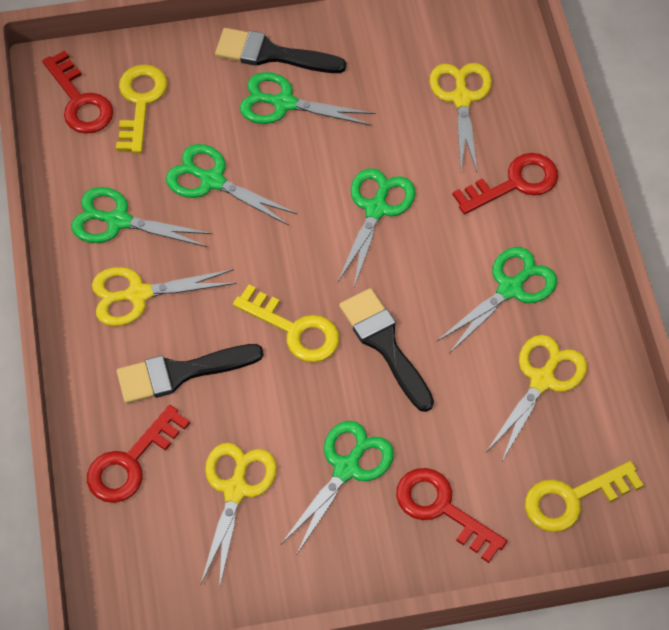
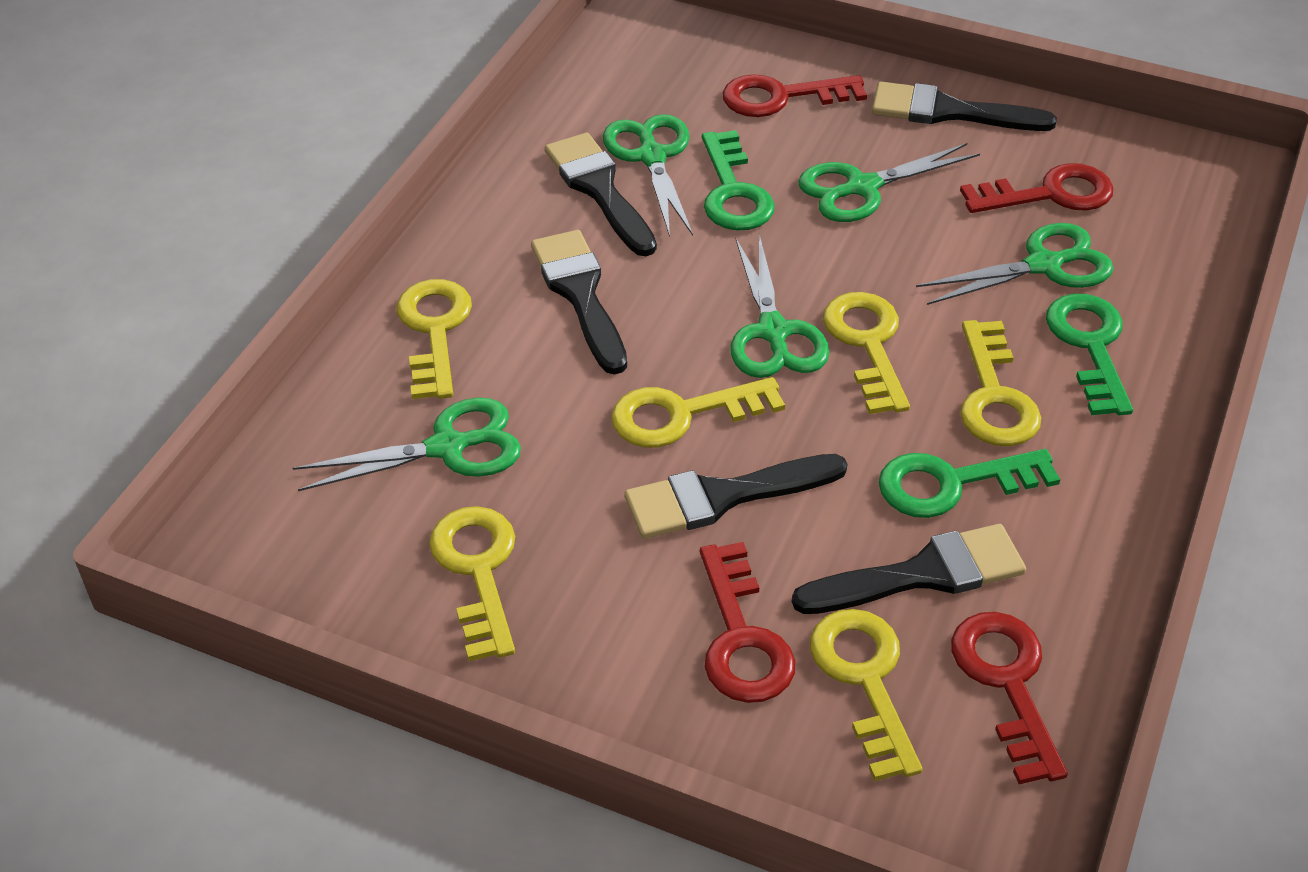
black brush: 3 -> 5
green key: 0 -> 3
green scissors: 6 -> 5
yellow key: 3 -> 6
yellow scissors: 4 -> 0

